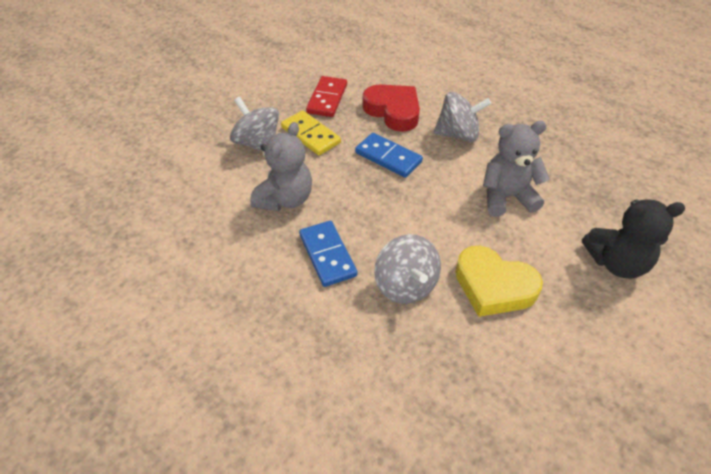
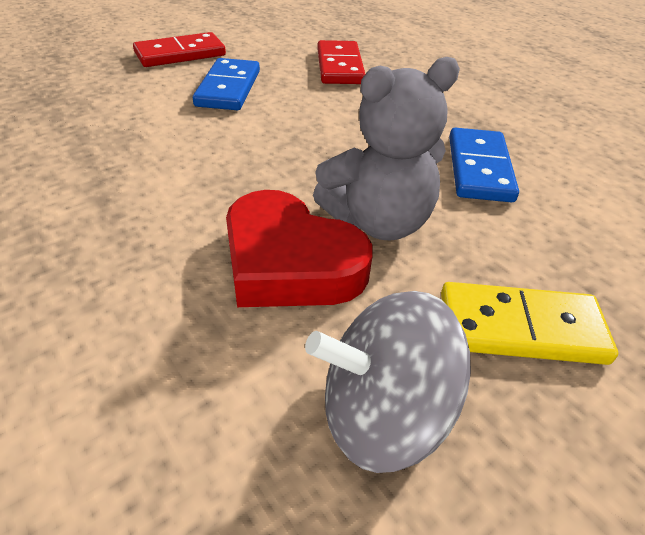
black teddy bear: 1 -> 0
grey spinning top: 3 -> 1
grey teddy bear: 2 -> 1
red domino: 1 -> 2
yellow heart: 1 -> 0

